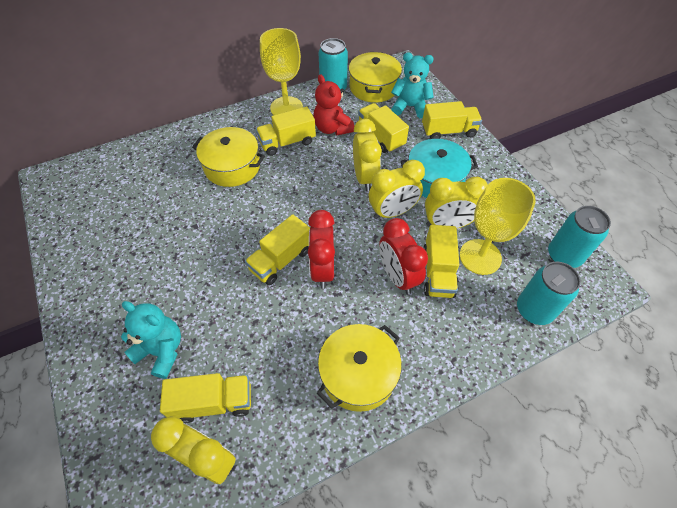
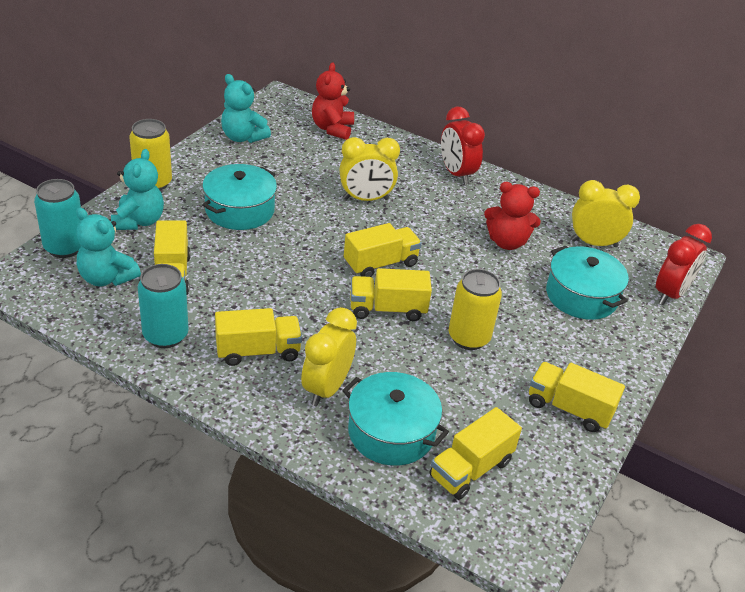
red teddy bear: 1 -> 2
turquoise can: 3 -> 2
turquoise pot: 1 -> 3
turquoise teddy bear: 2 -> 3
yellow can: 0 -> 2
yellow clock: 4 -> 3
yellow goblet: 2 -> 0
yellow pot: 3 -> 0

